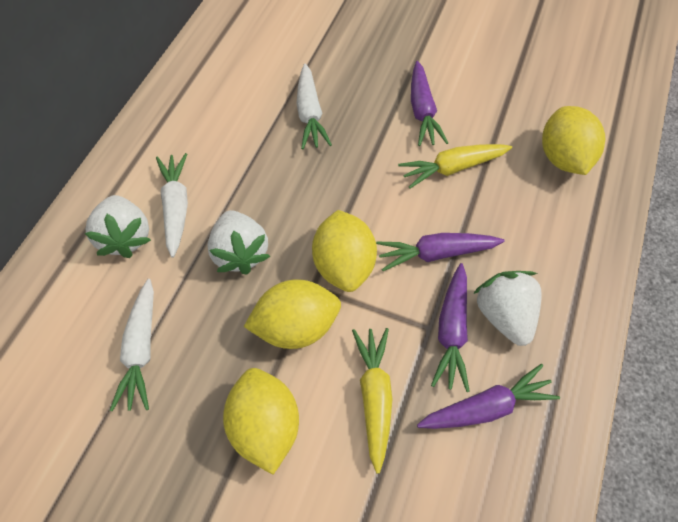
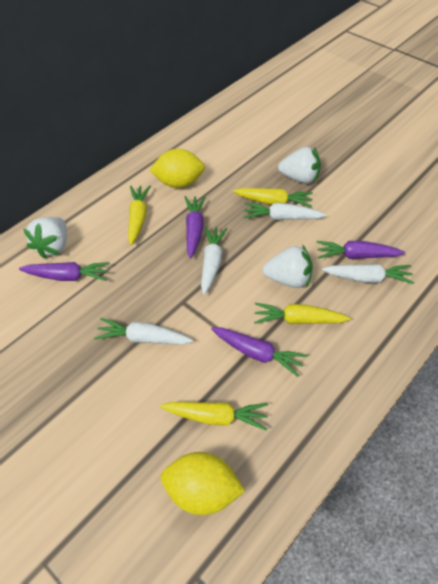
white carrot: 3 -> 4
yellow carrot: 2 -> 4
yellow lemon: 4 -> 2

